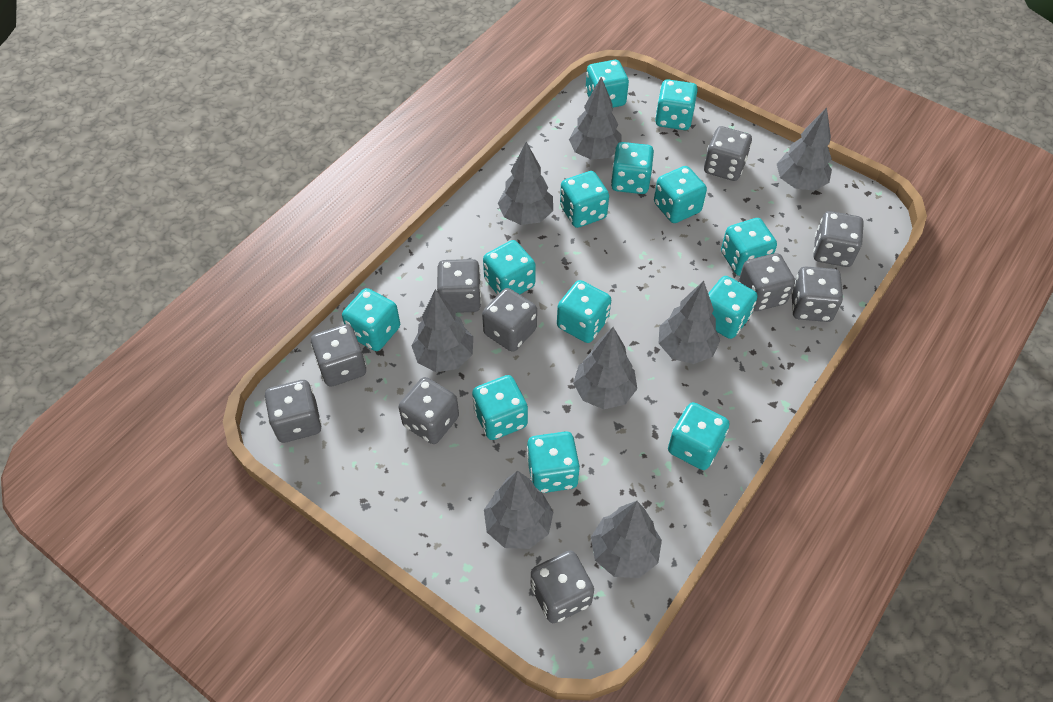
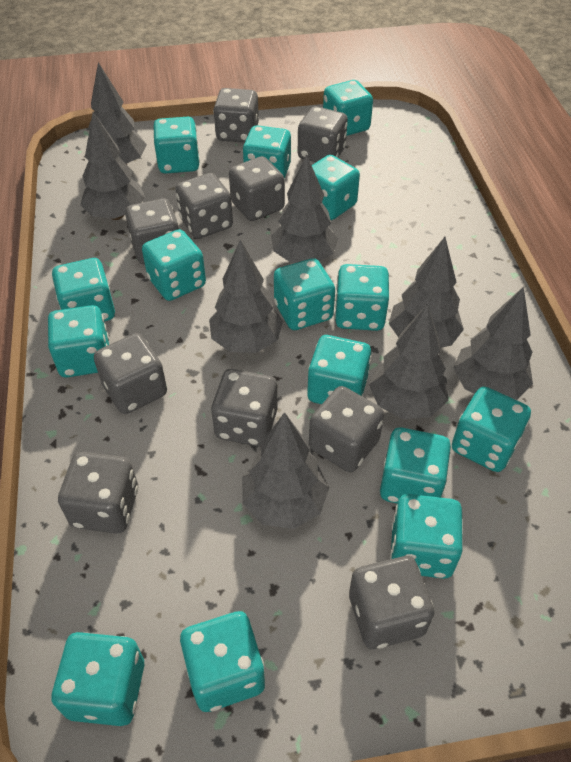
turquoise dice: 13 -> 15

